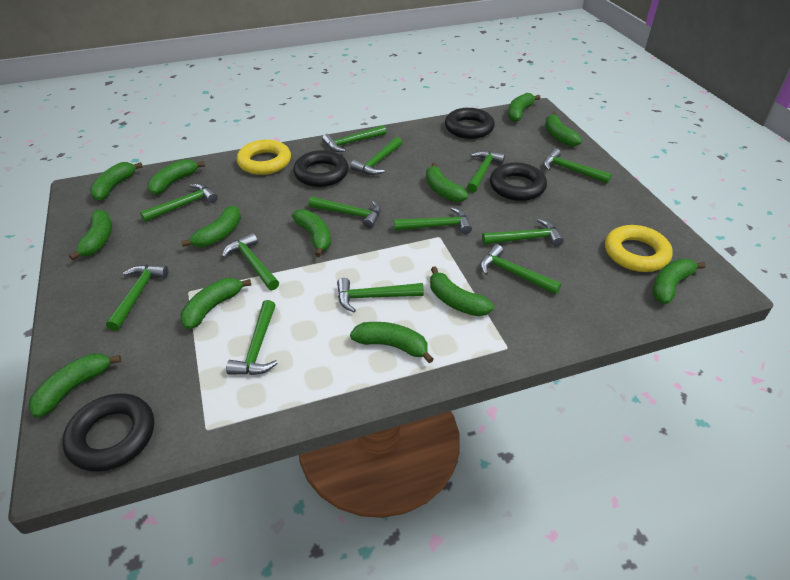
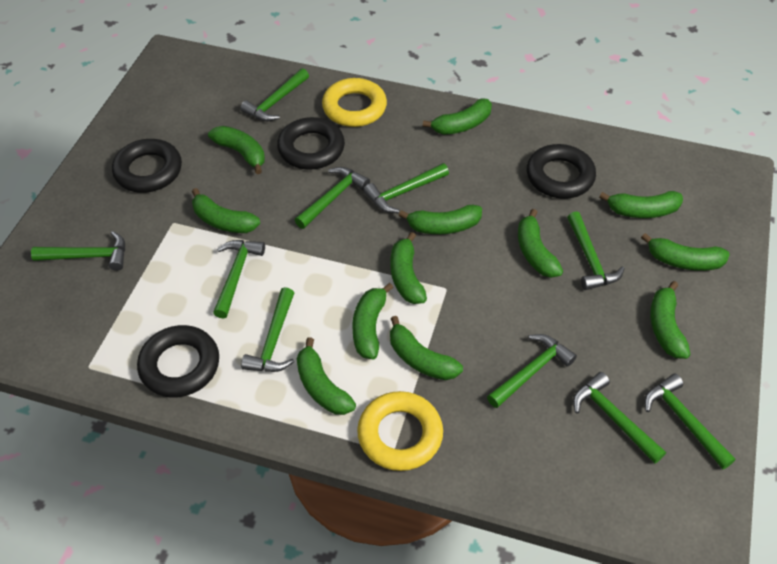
green banana: 13 -> 12
green hammer: 13 -> 10

